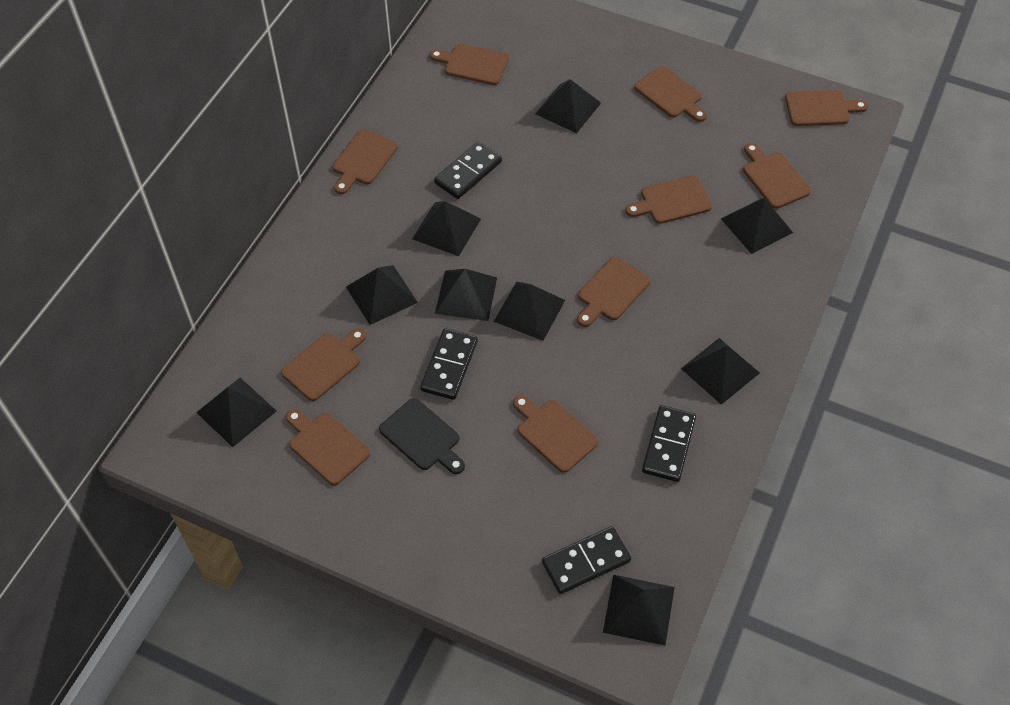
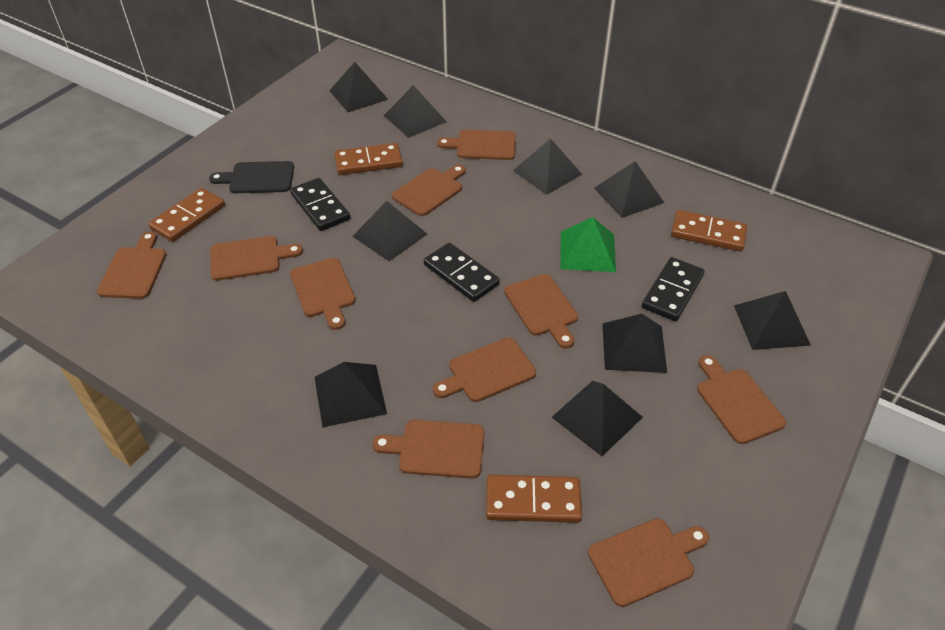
black domino: 4 -> 3
brown domino: 0 -> 4
green pyramid: 0 -> 1

